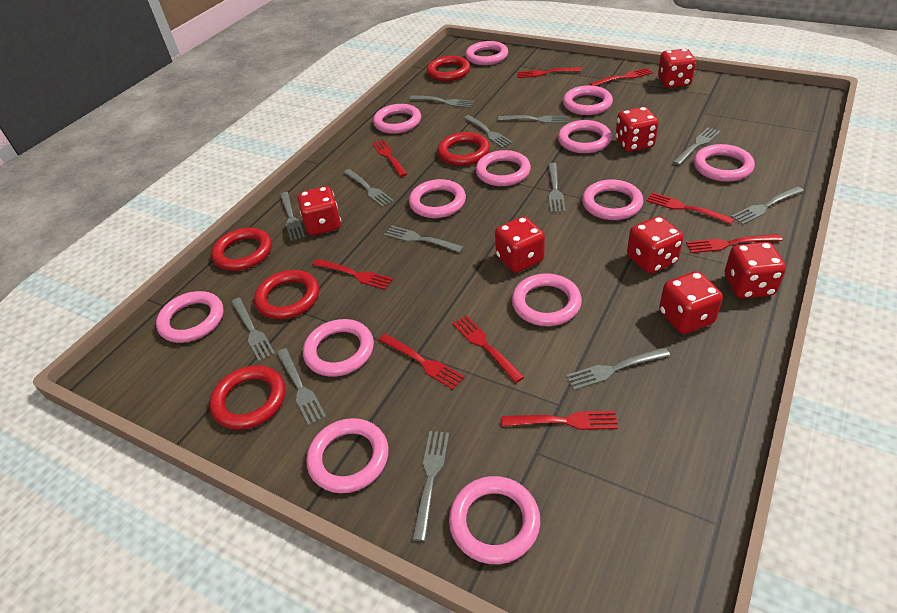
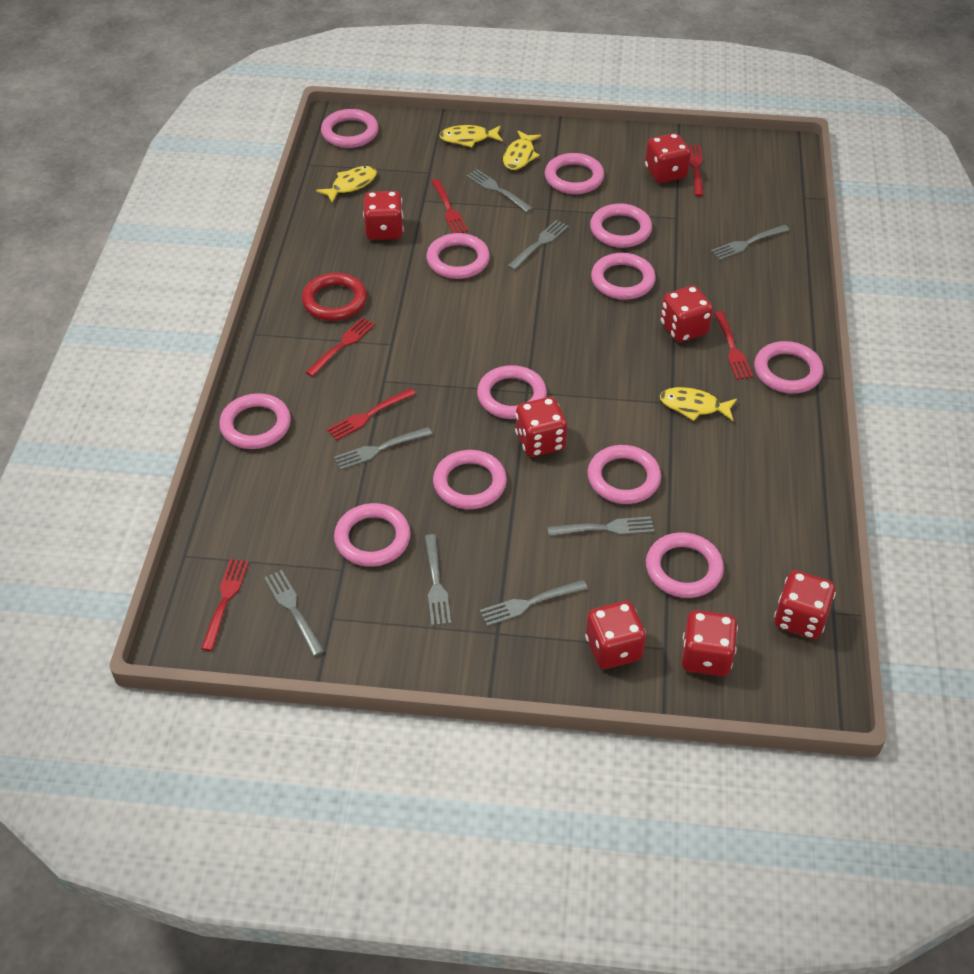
grey fork: 13 -> 8
pink ring: 13 -> 12
red fork: 9 -> 6
red ring: 5 -> 1
yellow fish: 0 -> 4

